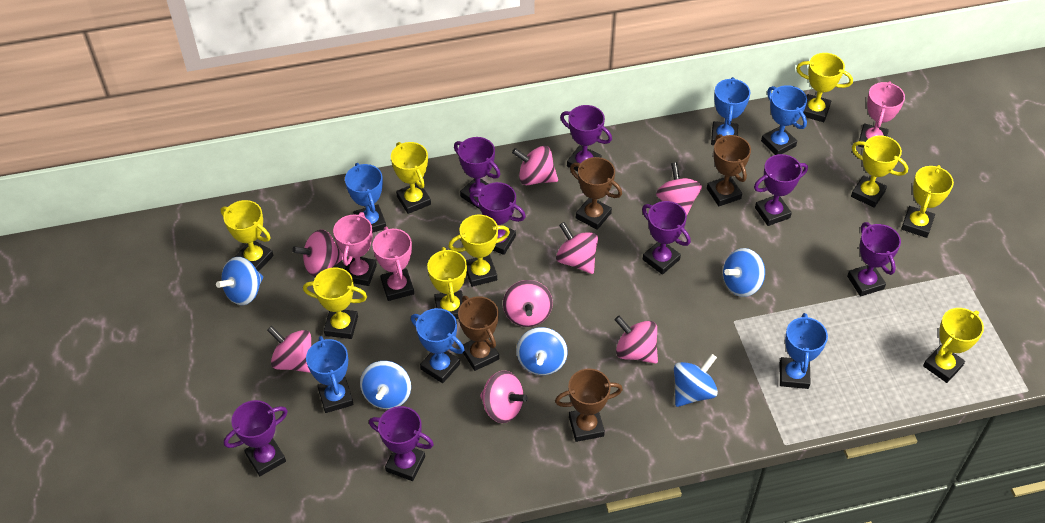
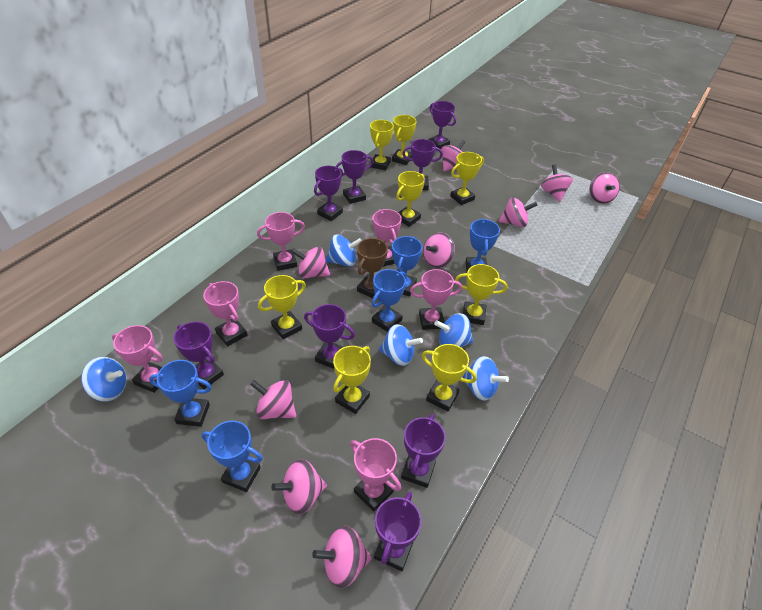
blue trophy: 6 -> 5
brown trophy: 4 -> 1
pink spinning top: 8 -> 9
pink trophy: 3 -> 6
yellow trophy: 9 -> 8

